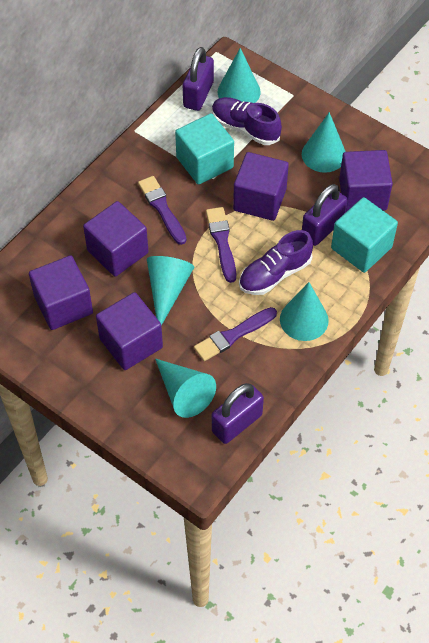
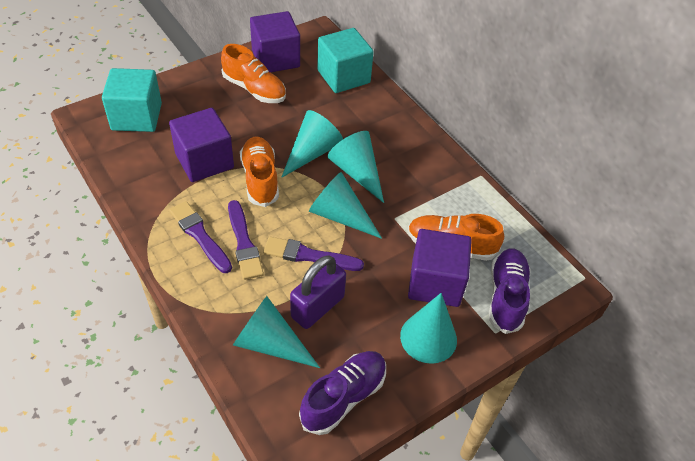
orange shoe: 0 -> 3
purple cube: 5 -> 3
purple padlock: 3 -> 1

